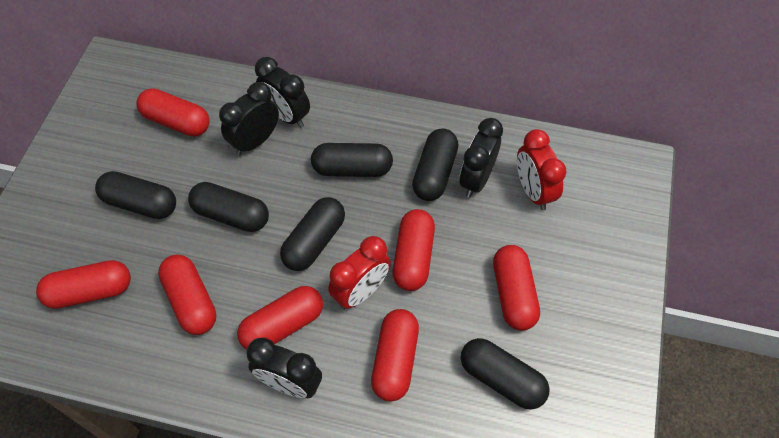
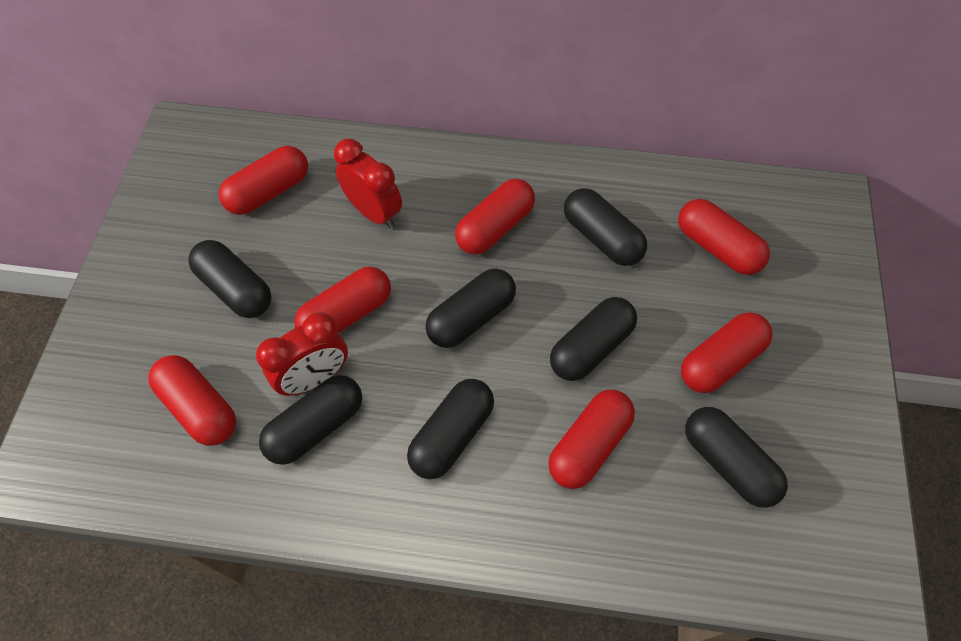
black capsule: 6 -> 7
black clock: 4 -> 0

